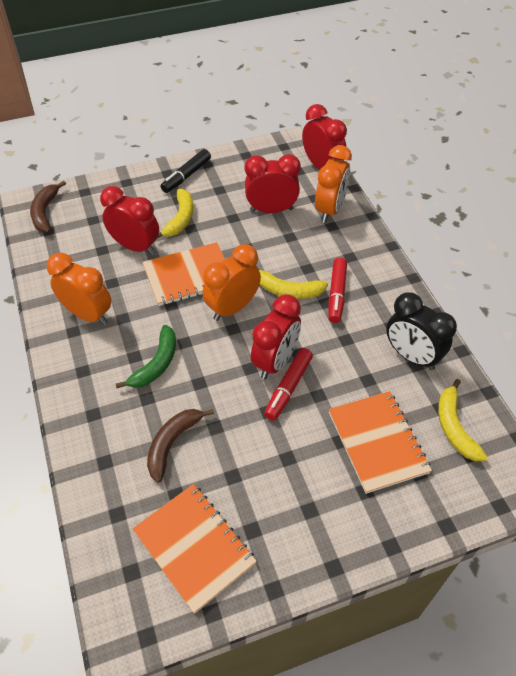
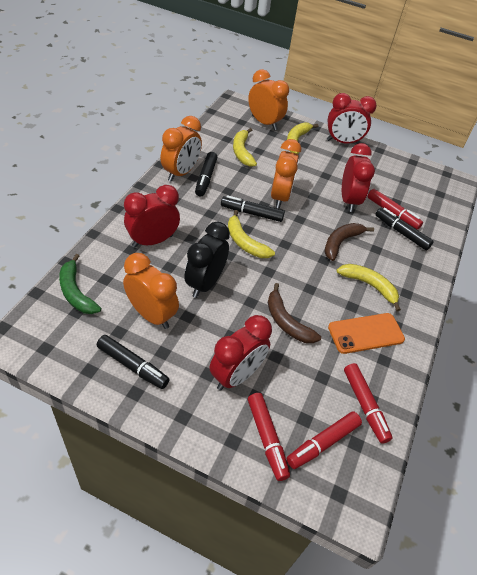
black marker: 1 -> 4
orange clock: 3 -> 4
orange notebook: 3 -> 0
orange phone: 0 -> 1
red marker: 2 -> 4
yellow banana: 3 -> 4

